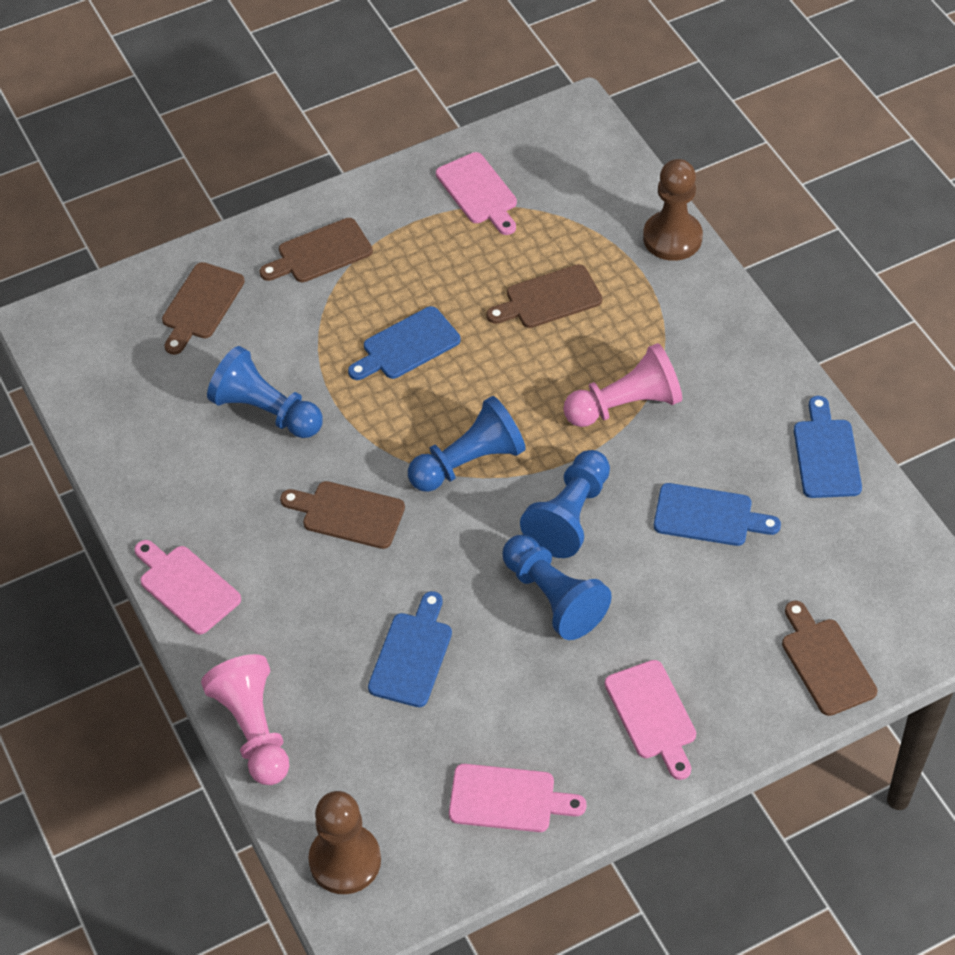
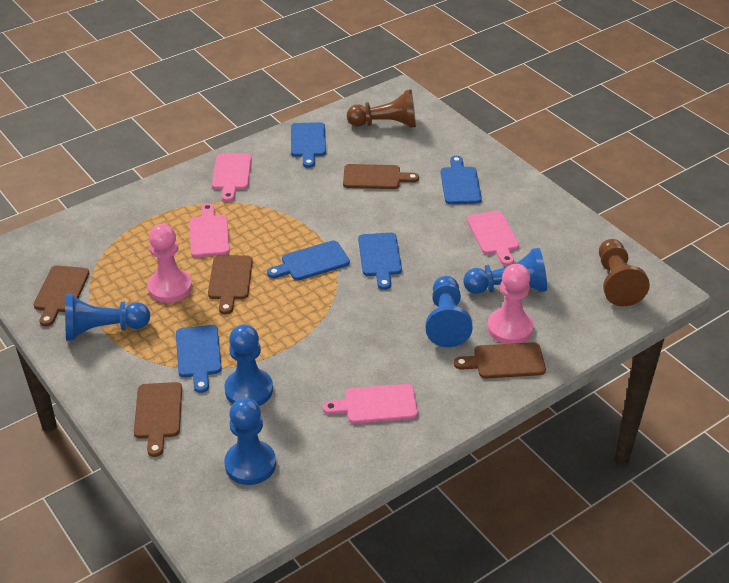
blue cutting board: 4 -> 5
blue pawn: 4 -> 5

